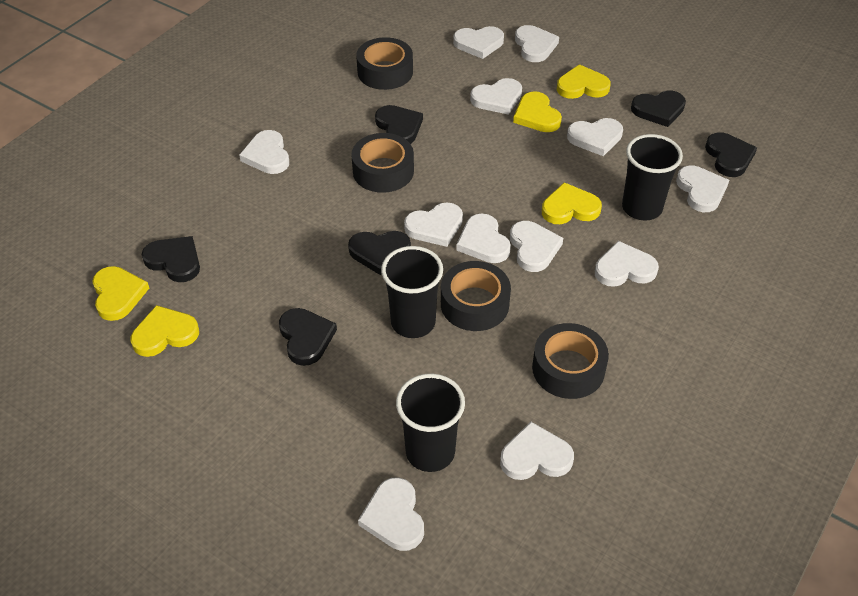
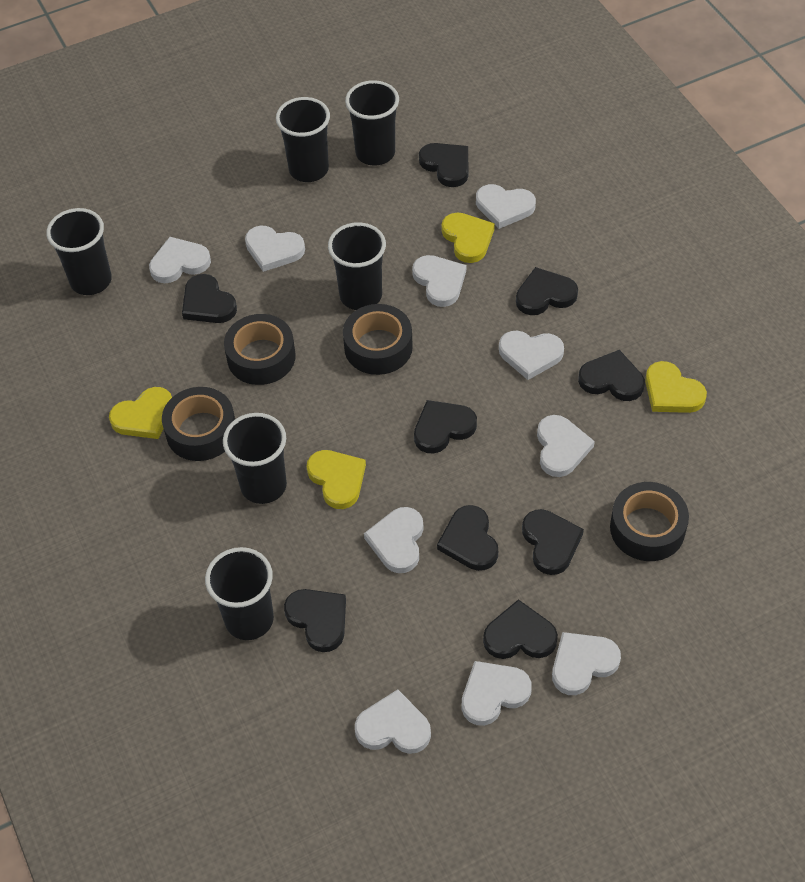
black cup: 3 -> 6
black heart: 6 -> 9
white heart: 12 -> 10
yellow heart: 5 -> 4

